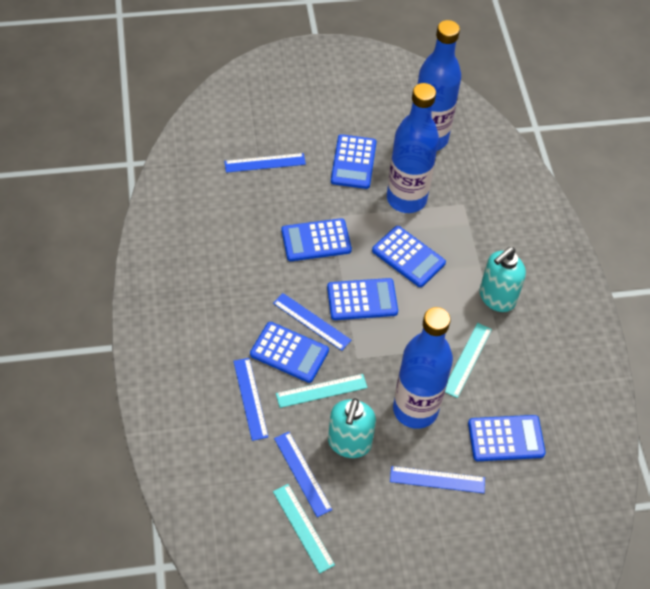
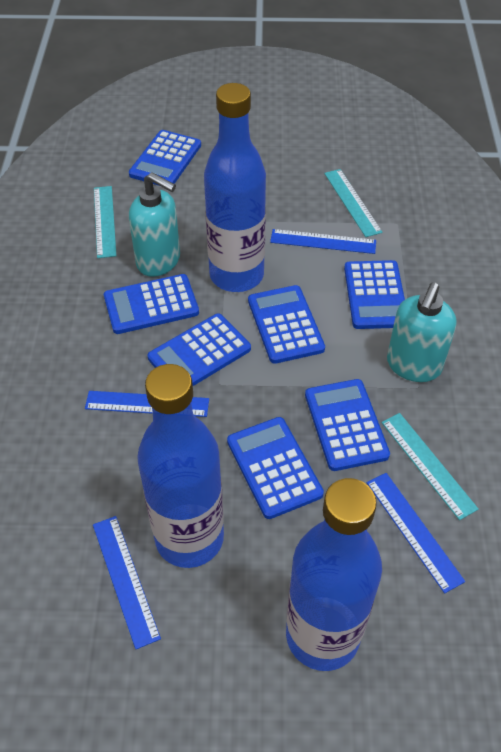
blue calculator: 6 -> 7
blue ruler: 5 -> 4

